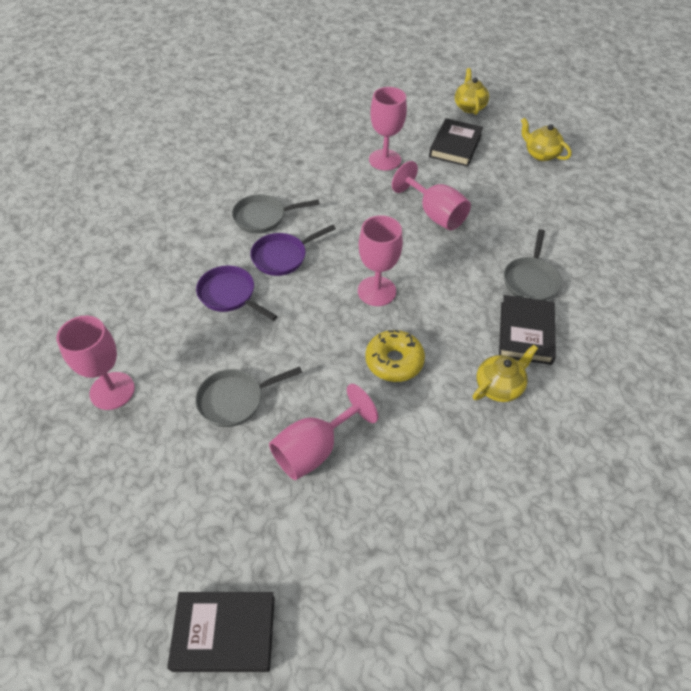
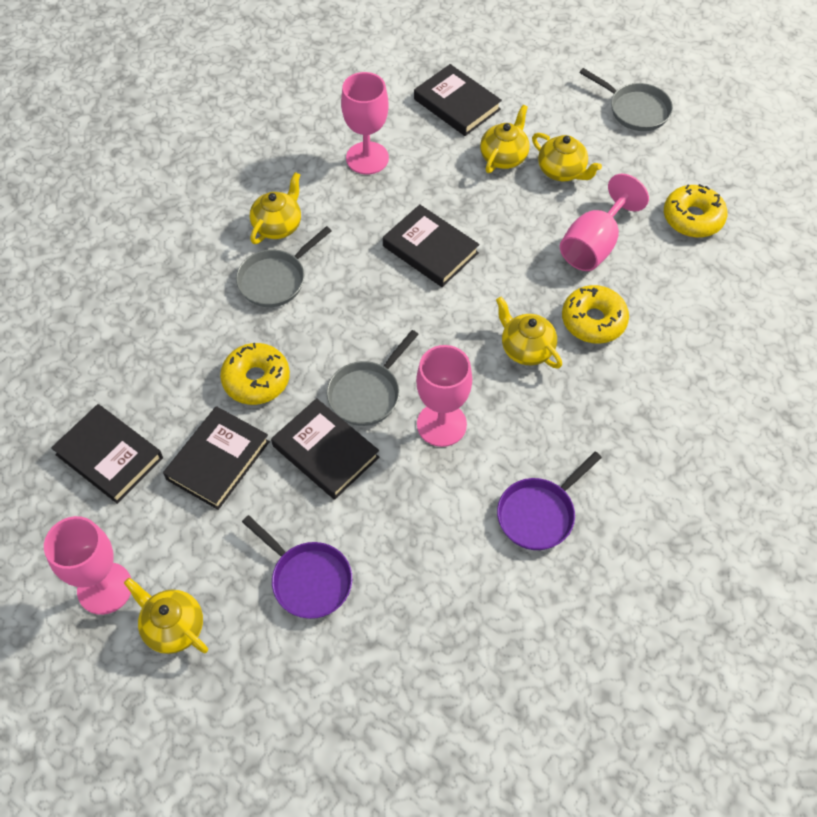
black book: 3 -> 5
pink goblet: 5 -> 4
yellow donut: 1 -> 3
yellow teapot: 3 -> 5

